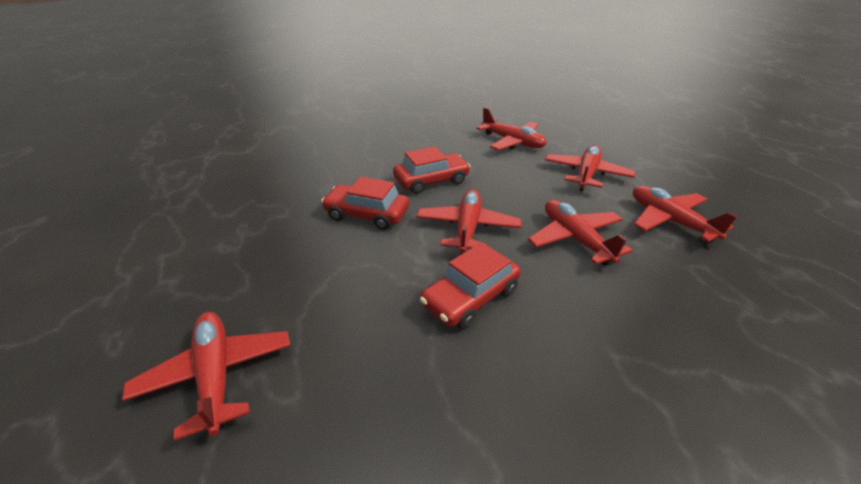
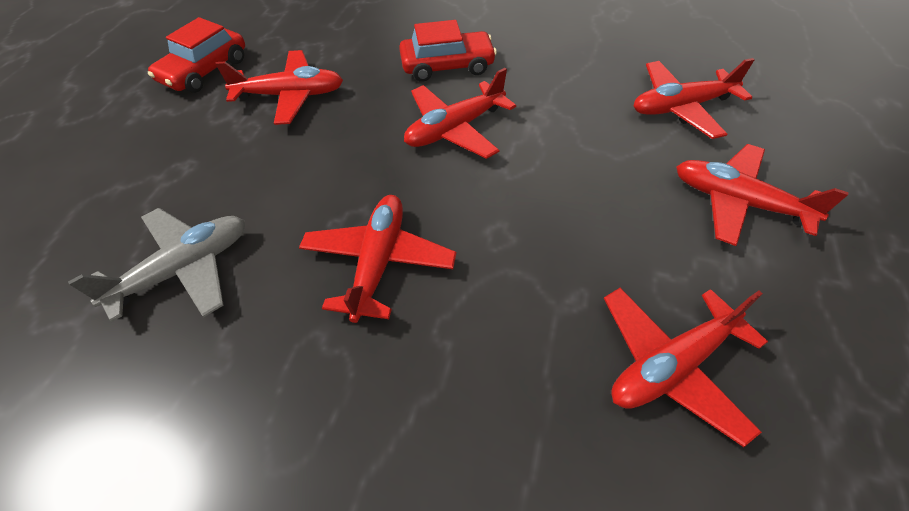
grey plane: 0 -> 1
red car: 3 -> 2

